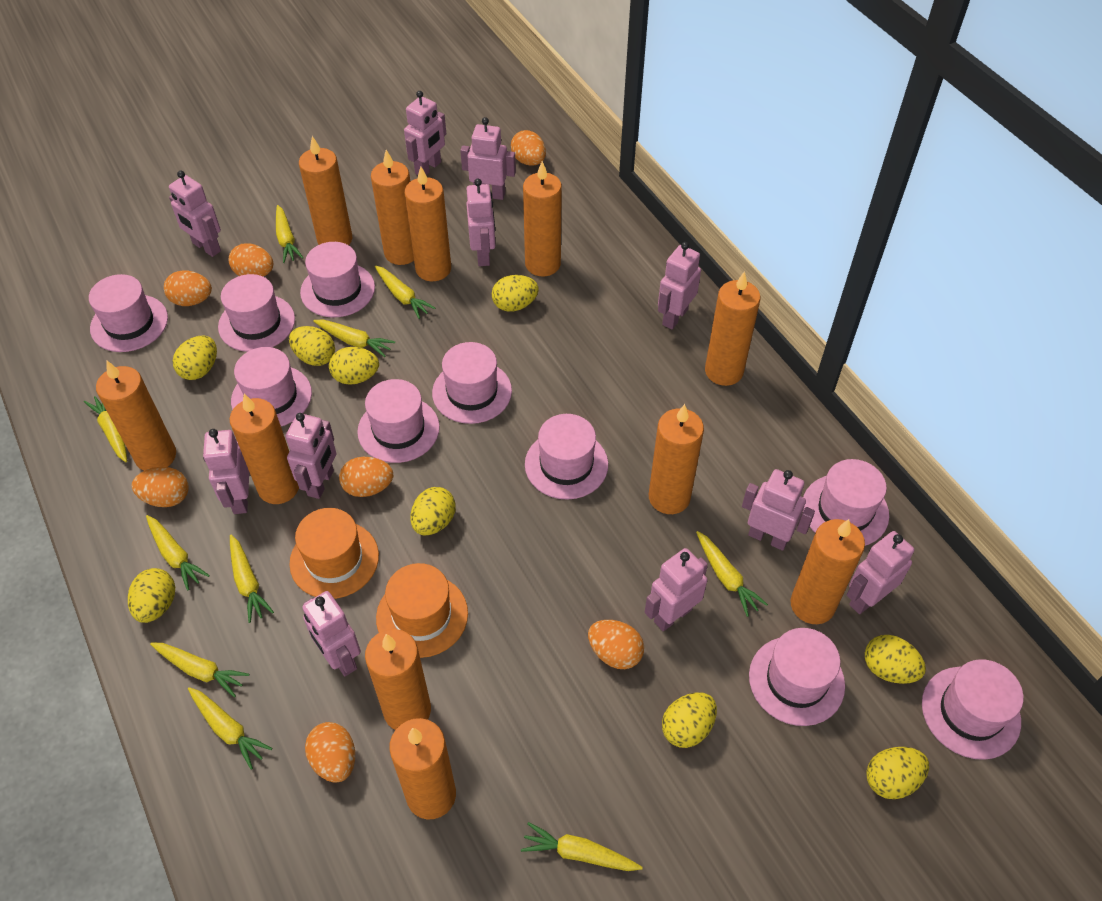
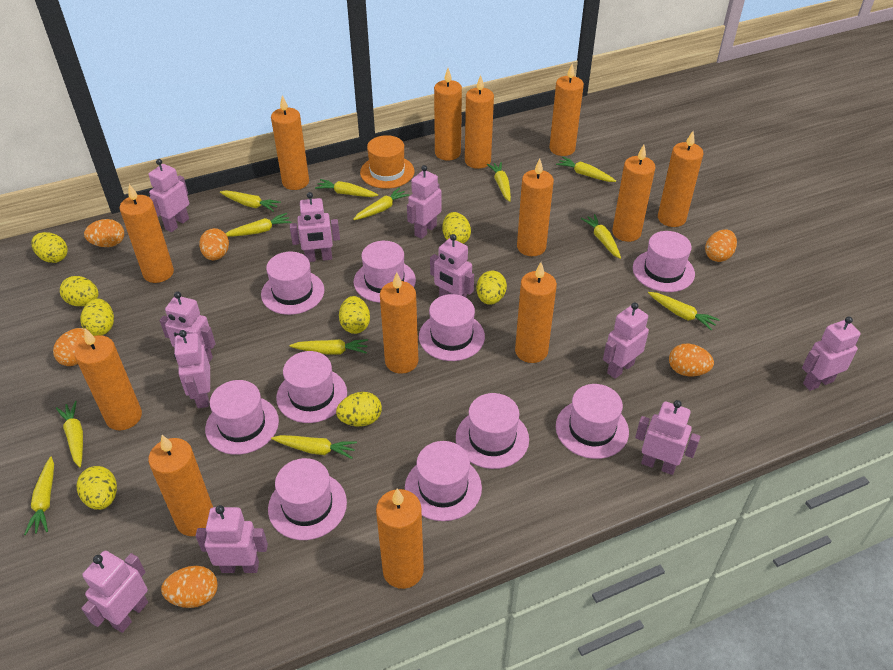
orange candle: 11 -> 13
orange egg: 7 -> 6
orange hat: 2 -> 1
yellow carrot: 10 -> 12
yellow egg: 9 -> 8

